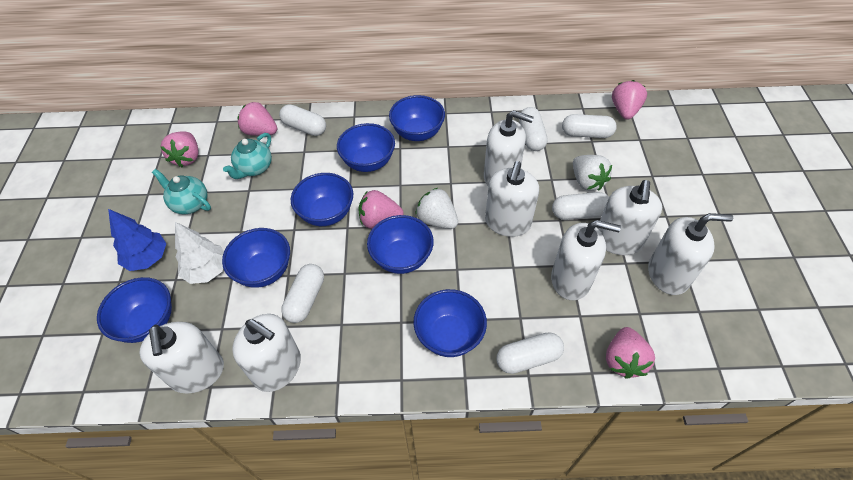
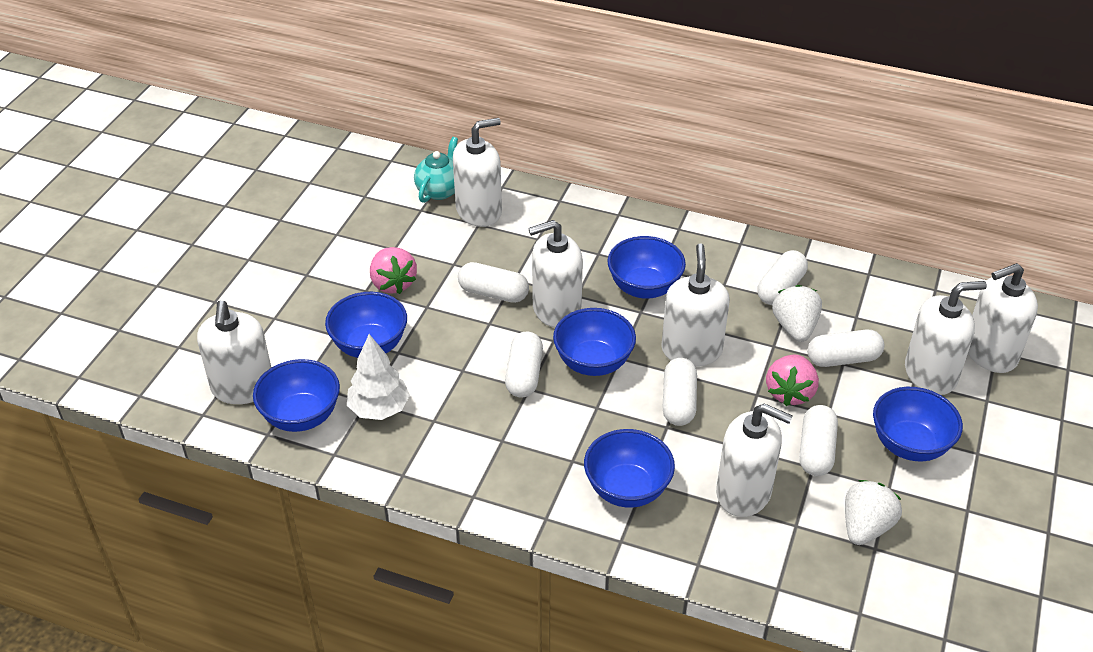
blue bowl: 7 -> 6
blue tree: 1 -> 0
pink strawberry: 5 -> 2
turquoise teapot: 2 -> 1

